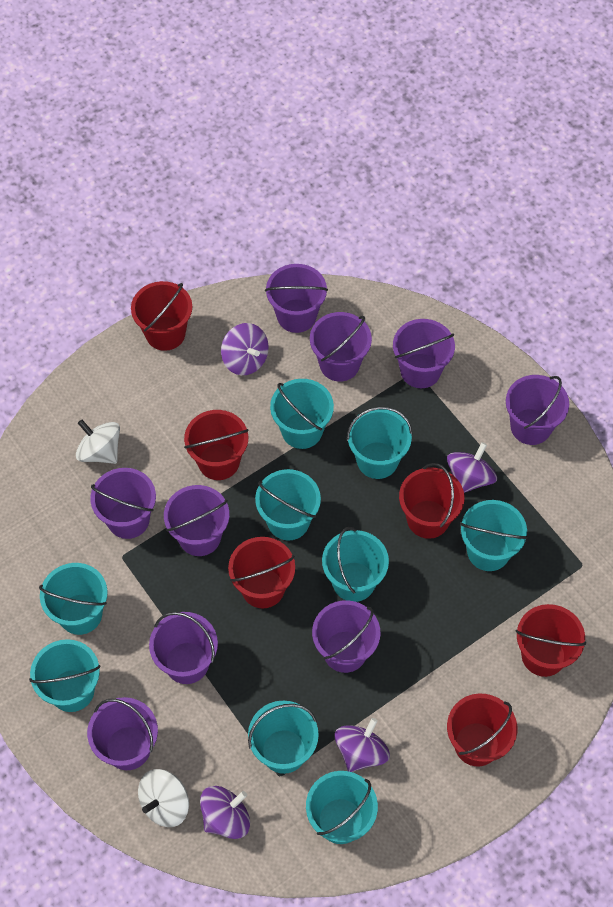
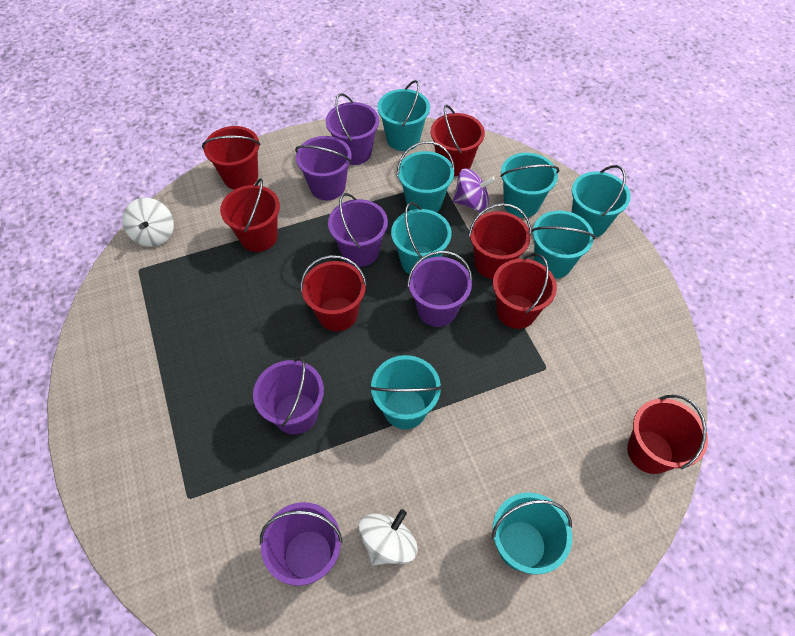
purple bucket: 9 -> 6
purple spinning top: 4 -> 1
red bucket: 6 -> 7
turquoise bucket: 9 -> 8

